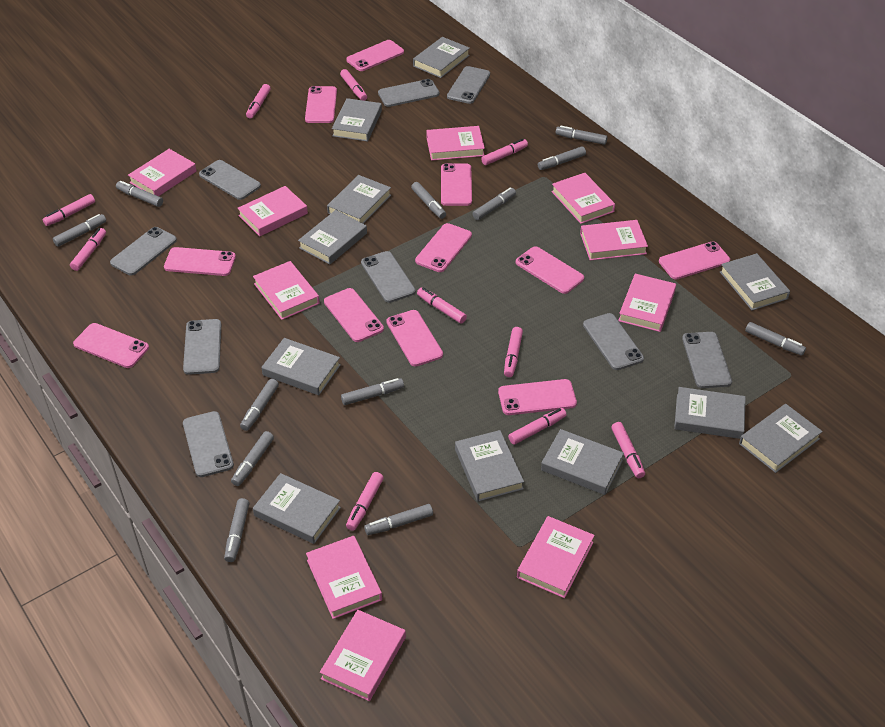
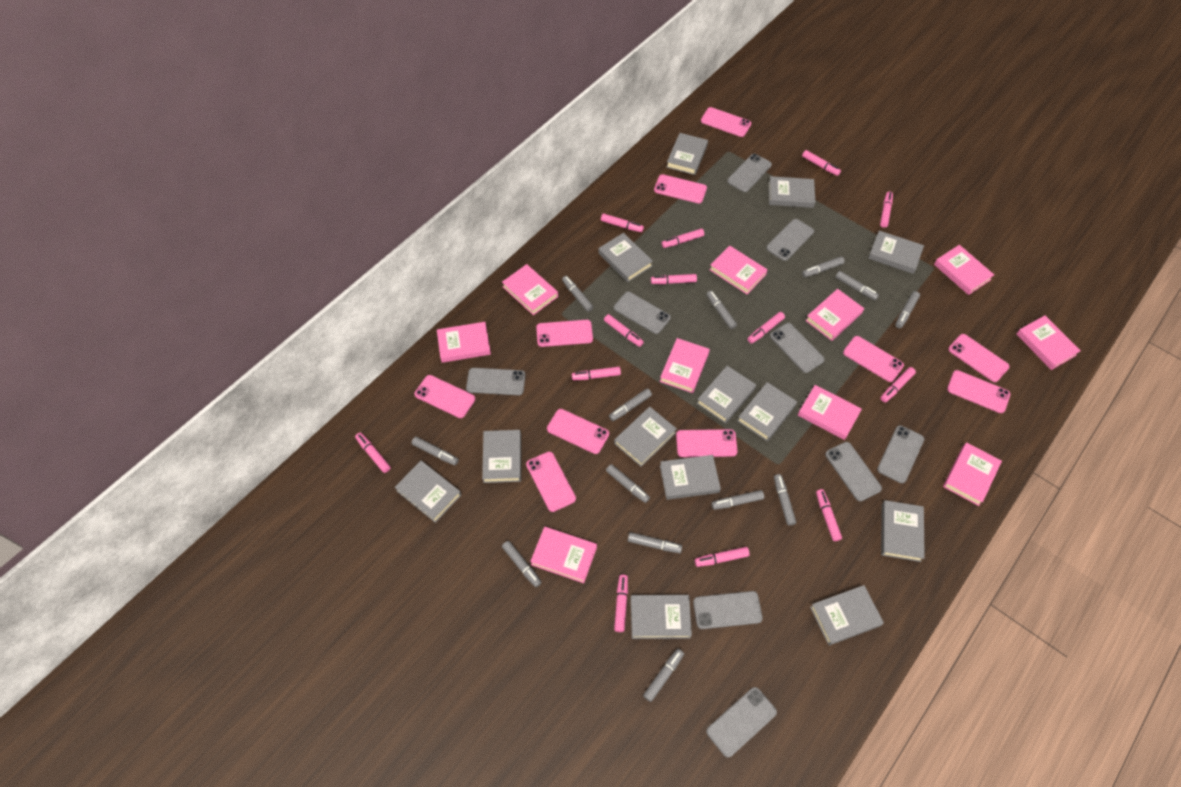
grey book: 11 -> 13
grey marker: 12 -> 13
pink marker: 10 -> 13
pink phone: 11 -> 10

